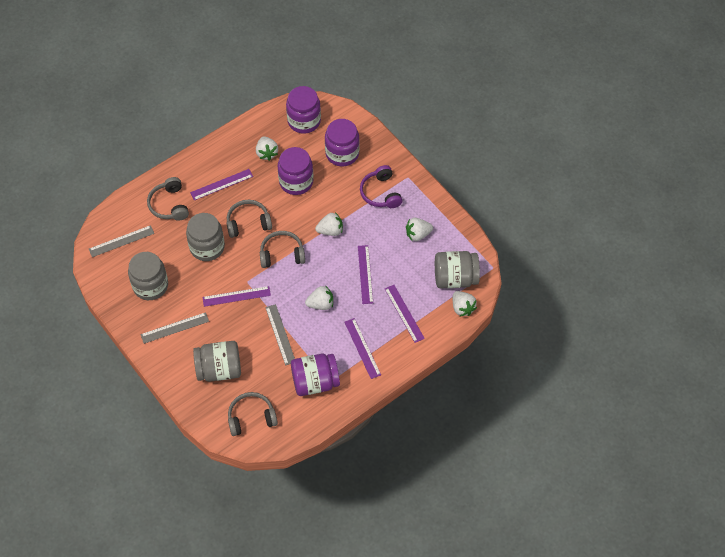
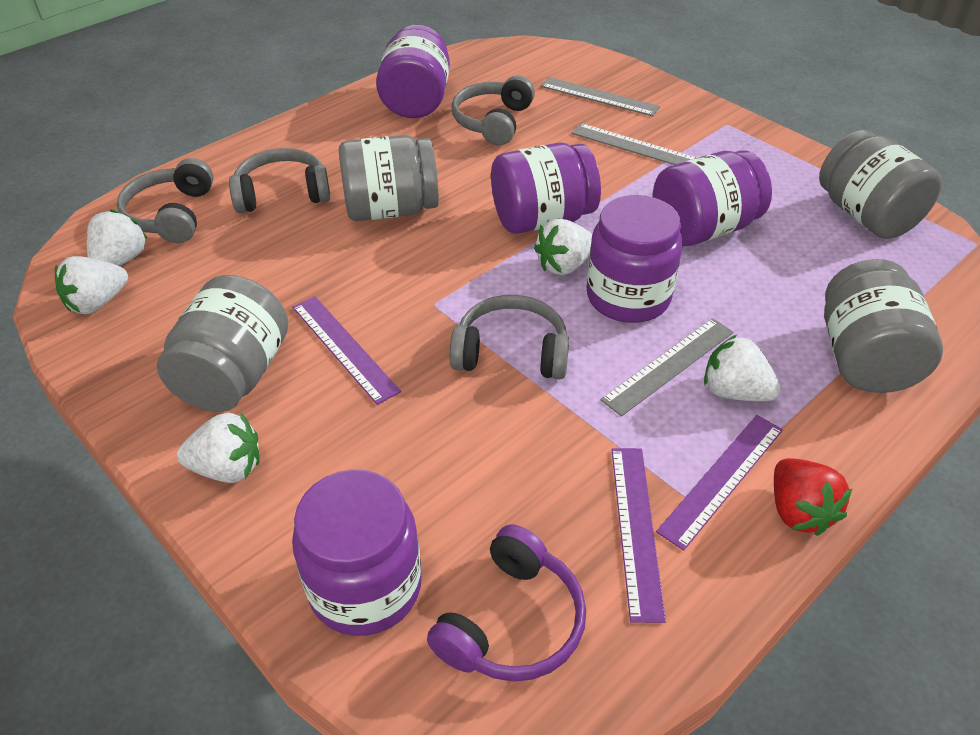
purple jar: 4 -> 5
purple ruler: 5 -> 3
red strawberry: 0 -> 1

